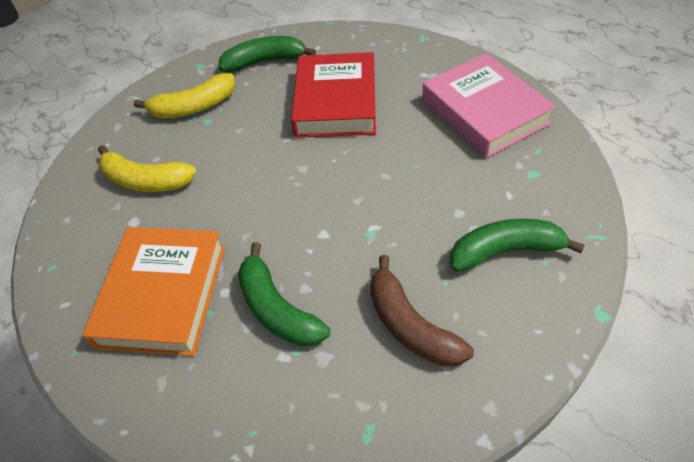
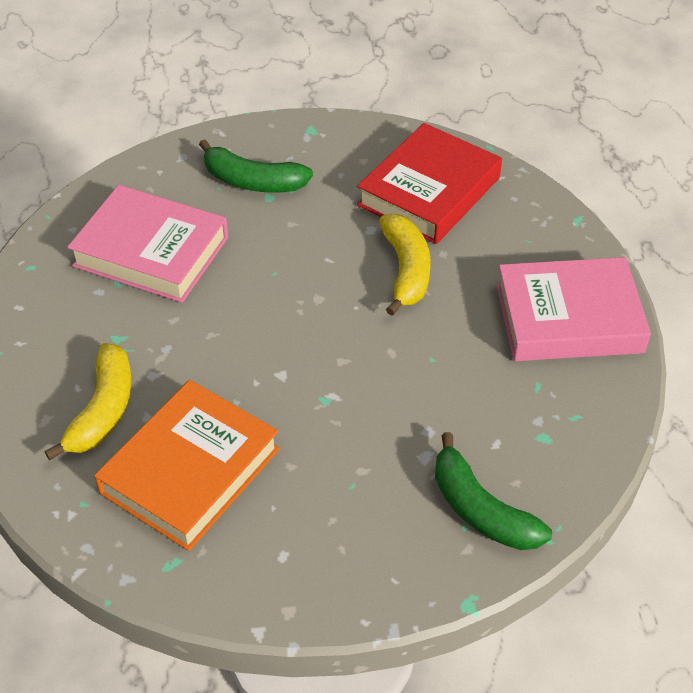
brown banana: 1 -> 0
green banana: 3 -> 2
pink book: 1 -> 2

